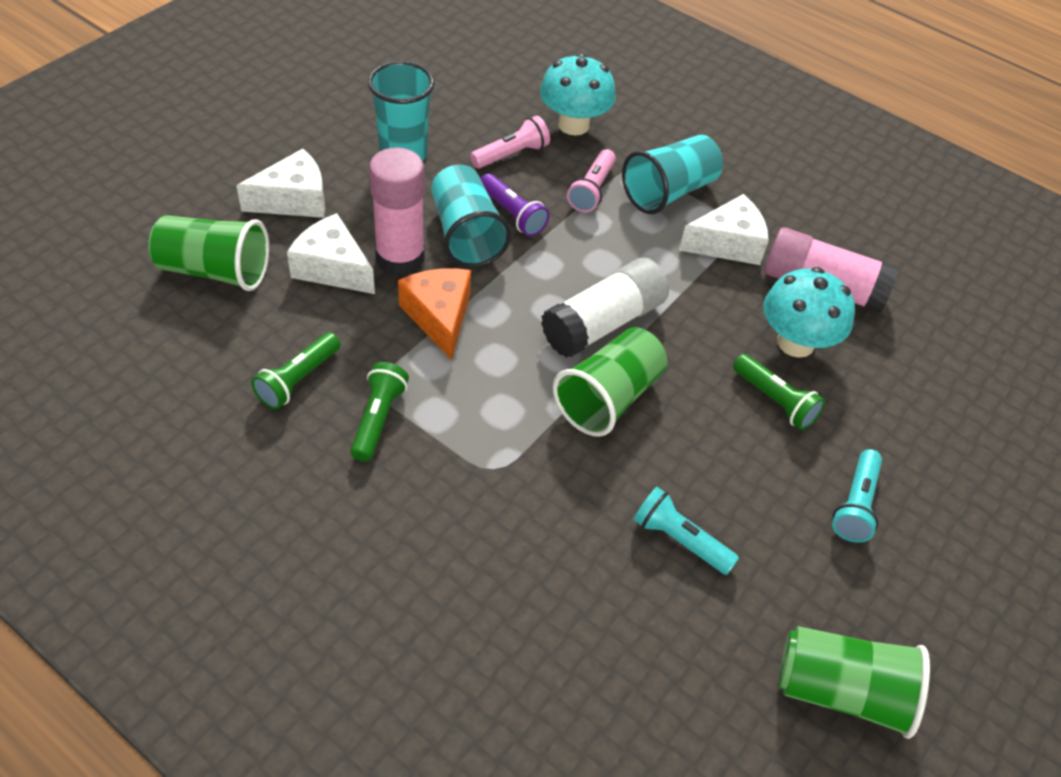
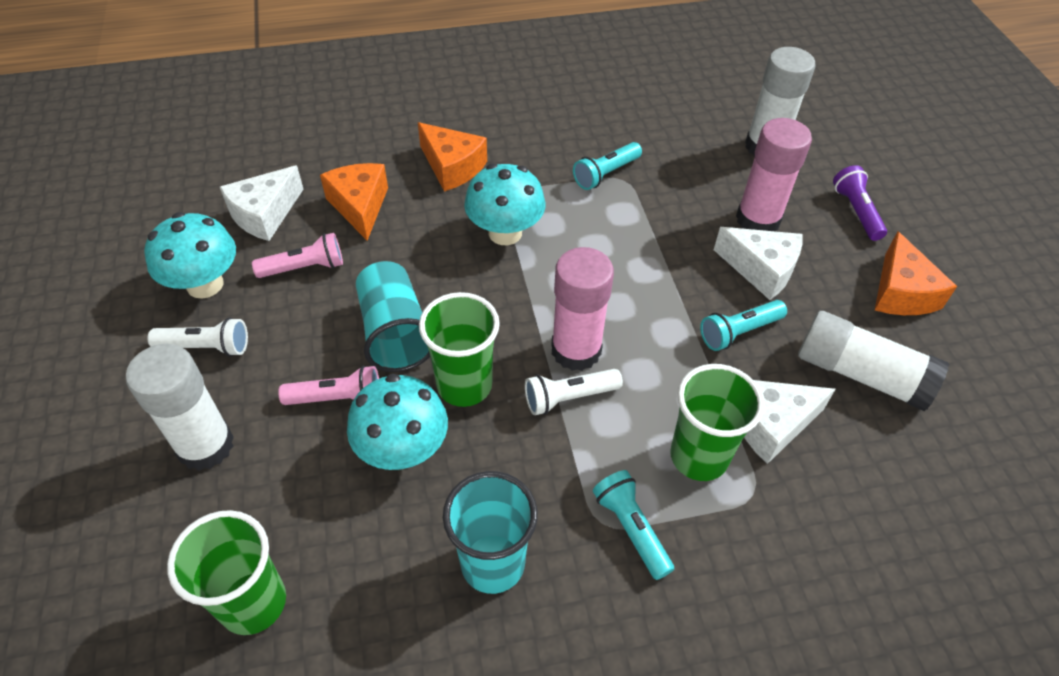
green flashlight: 3 -> 0
orange cheese: 1 -> 3
turquoise cup: 3 -> 2
turquoise flashlight: 2 -> 3
turquoise mushroom: 2 -> 3
white flashlight: 0 -> 2
white glue stick: 1 -> 3

